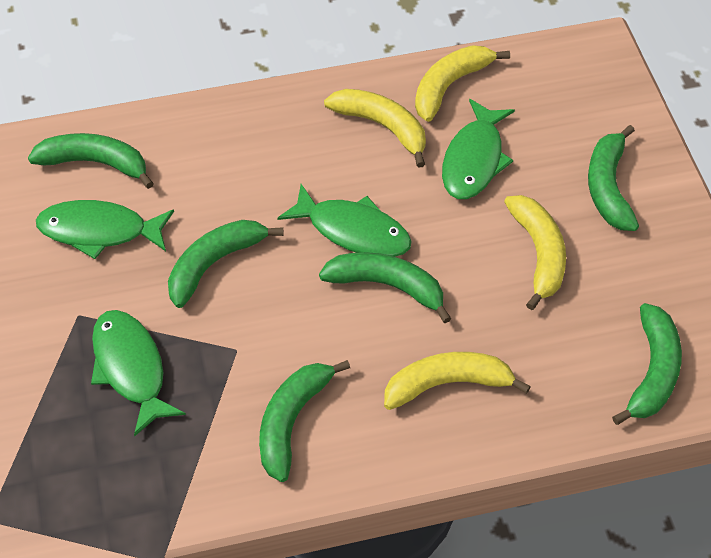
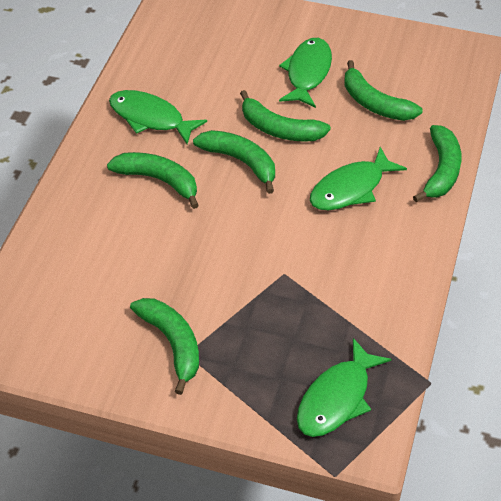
yellow banana: 4 -> 0

